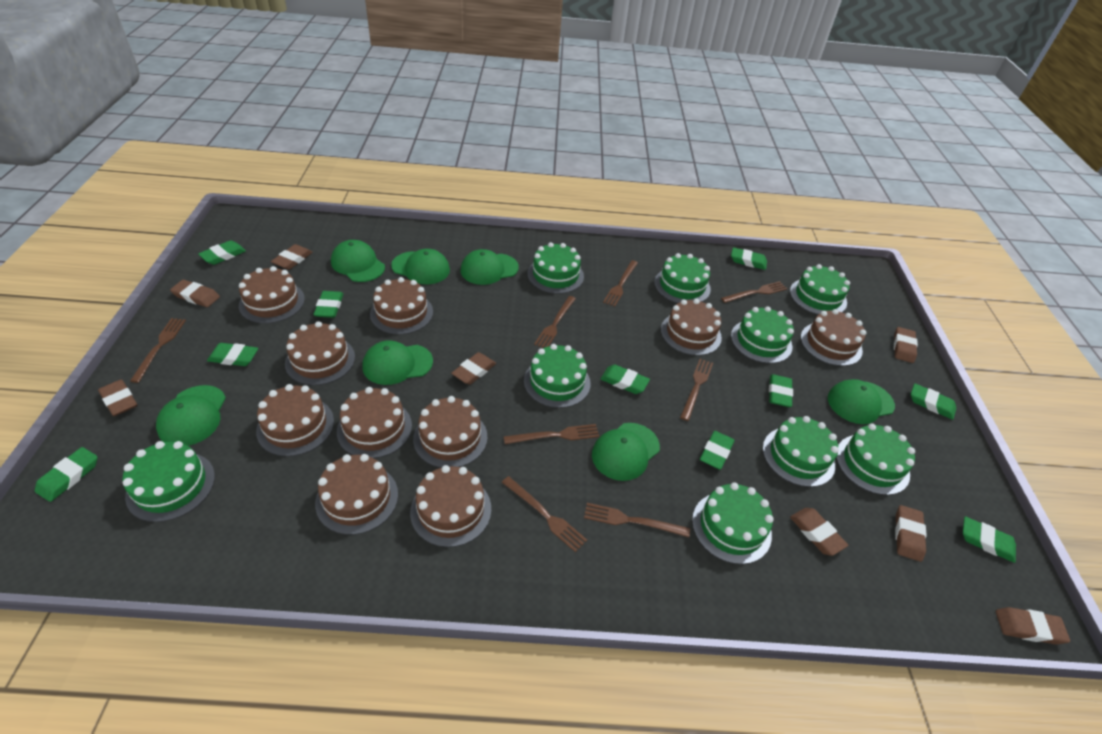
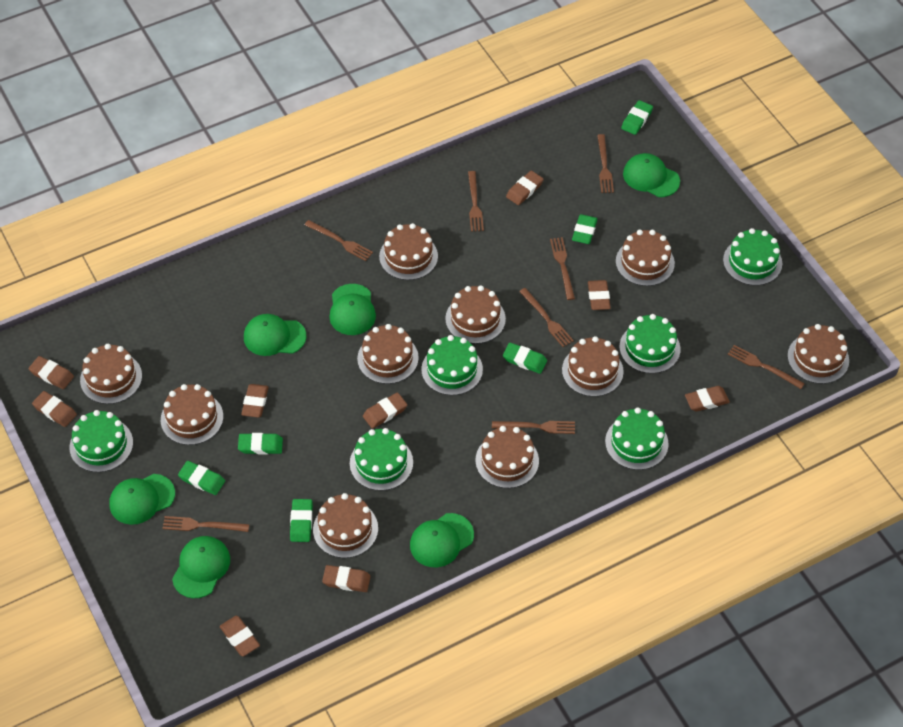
brown eraser: 8 -> 9
green cake: 9 -> 6
green cap: 7 -> 6
green eraser: 10 -> 6

